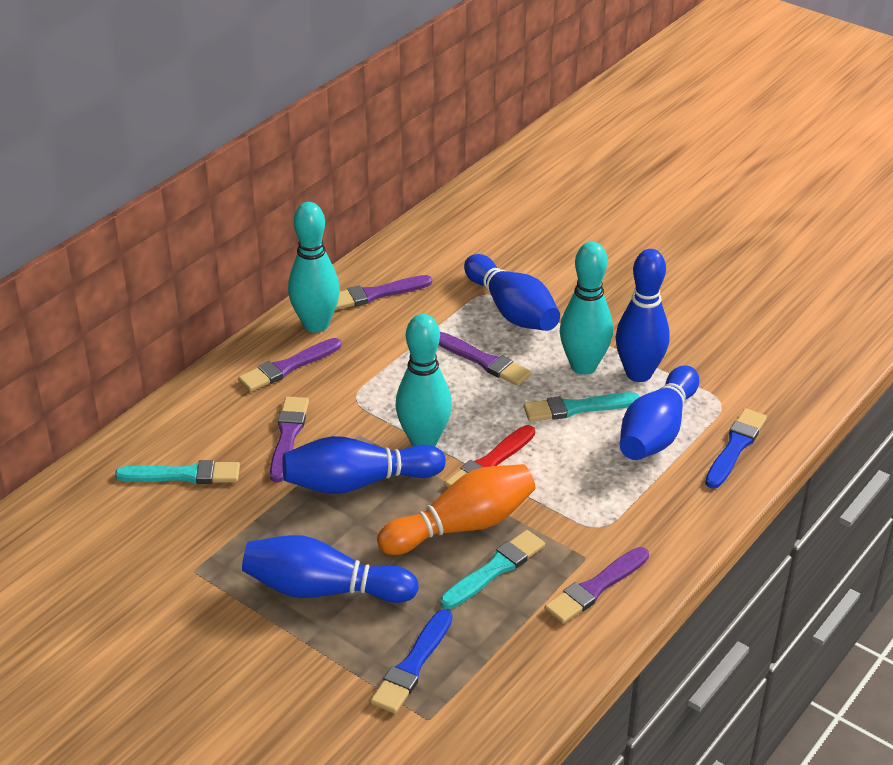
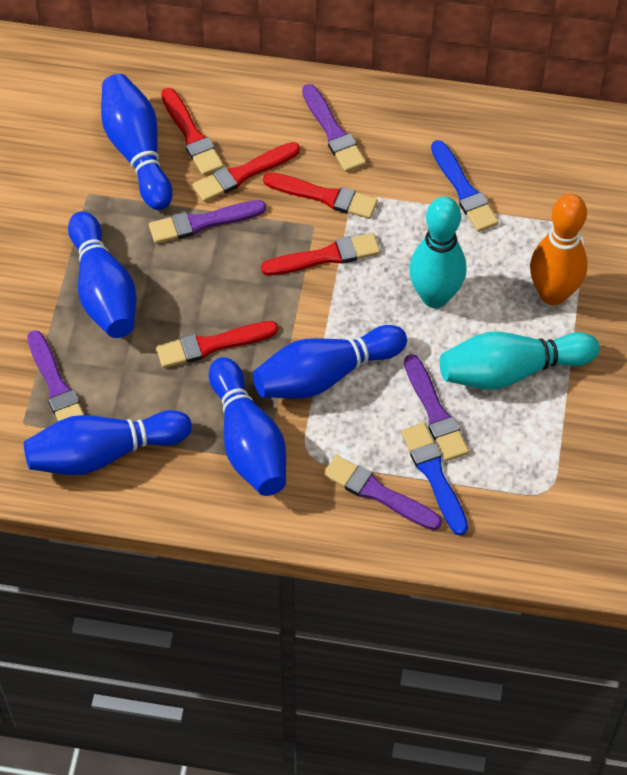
red brush: 1 -> 5
turquoise bowling pin: 3 -> 2
turquoise brush: 3 -> 0

